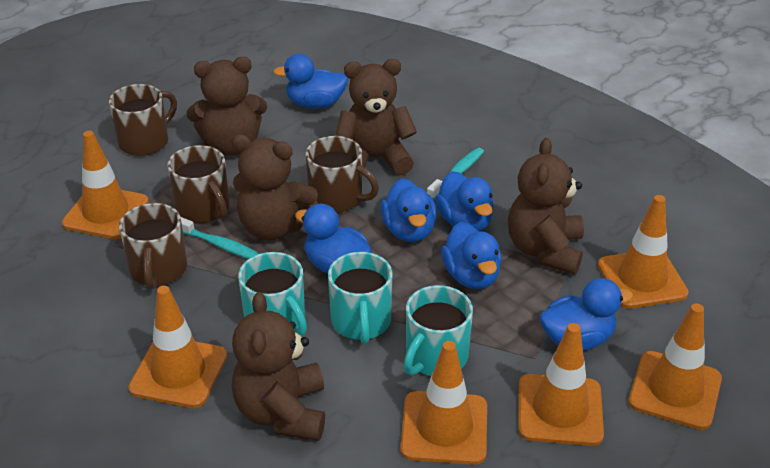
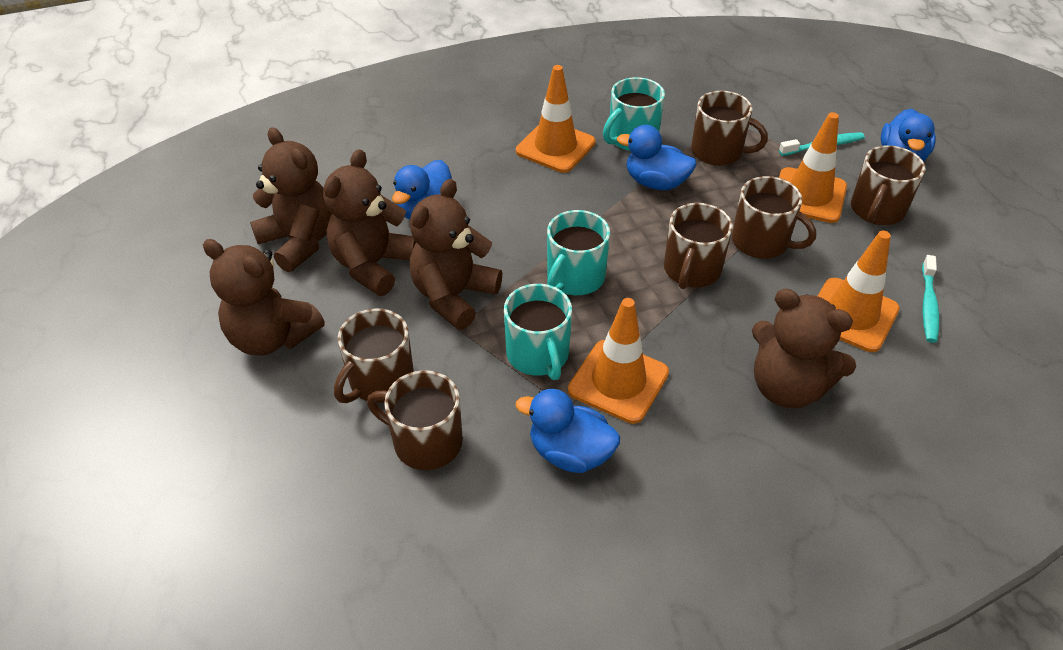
blue duck: 6 -> 4
brown mug: 4 -> 6
orange traffic cone: 6 -> 4

